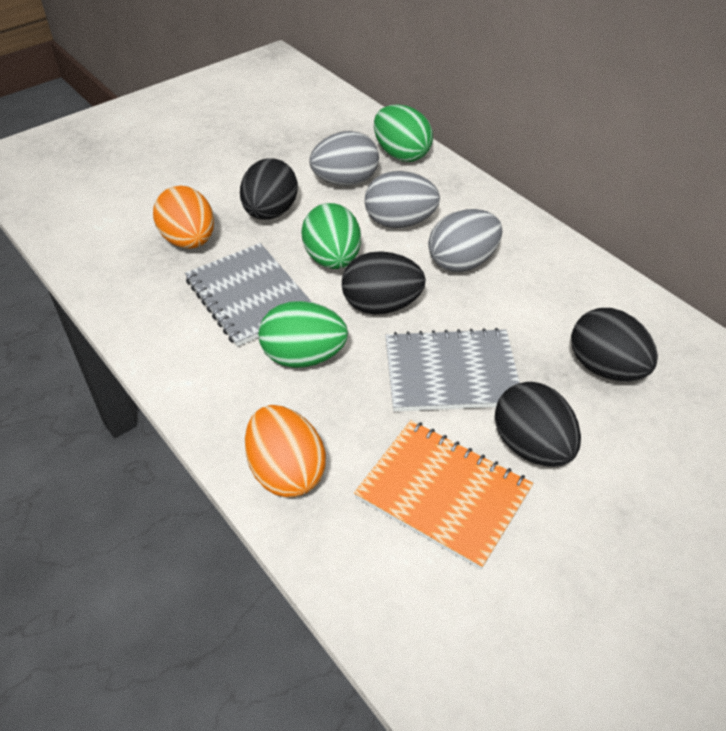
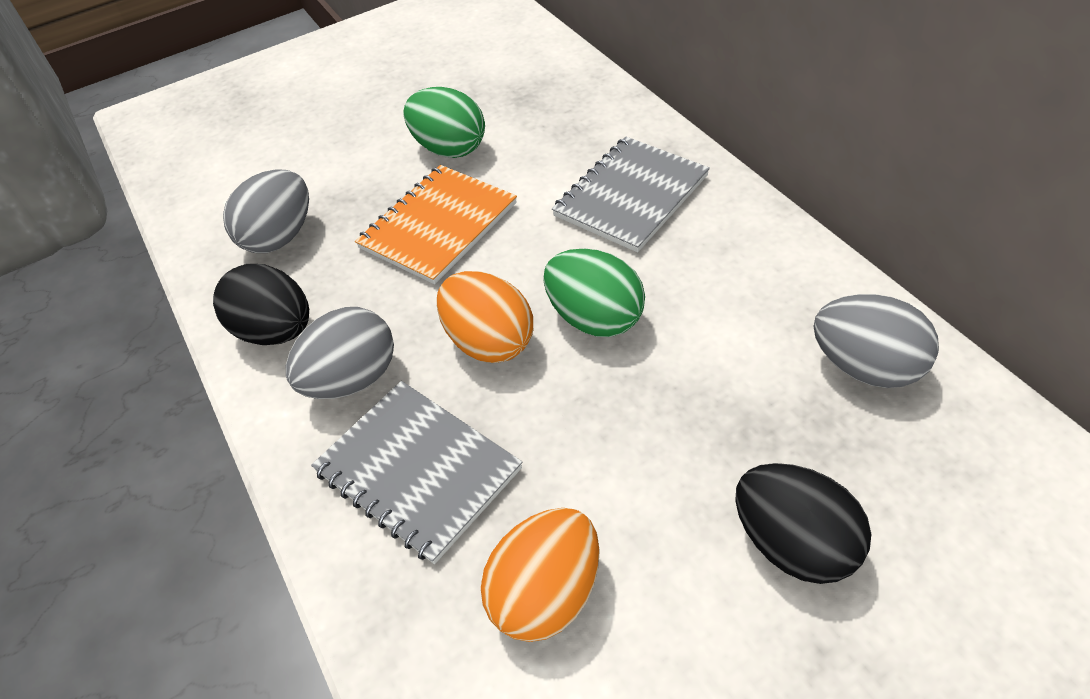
black egg: 4 -> 2
green egg: 3 -> 2

